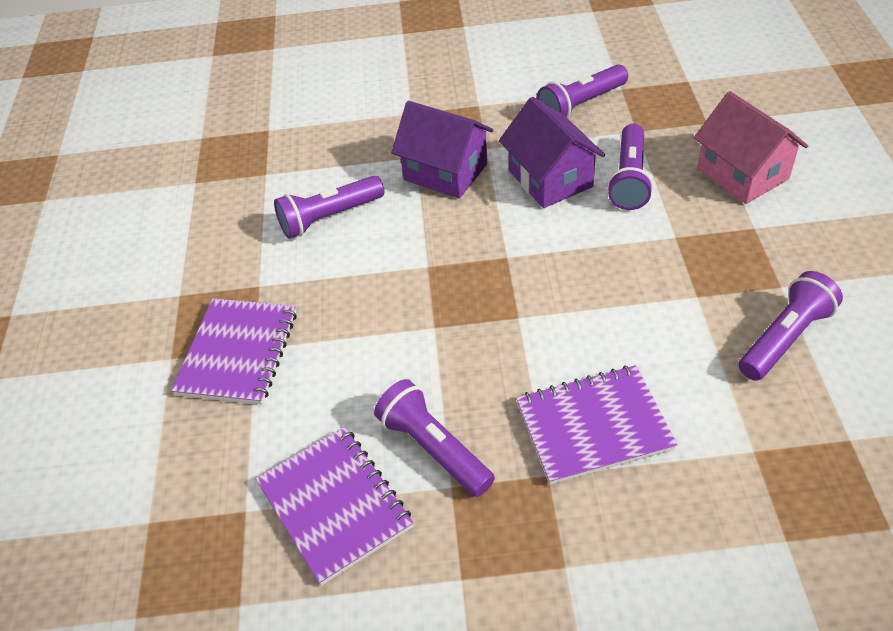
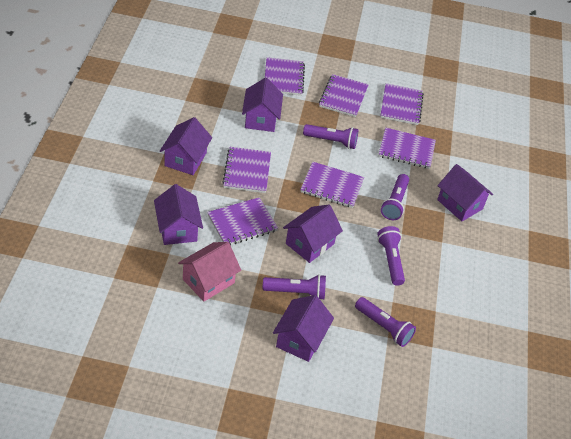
purple house: 2 -> 6
purple notebook: 3 -> 7

